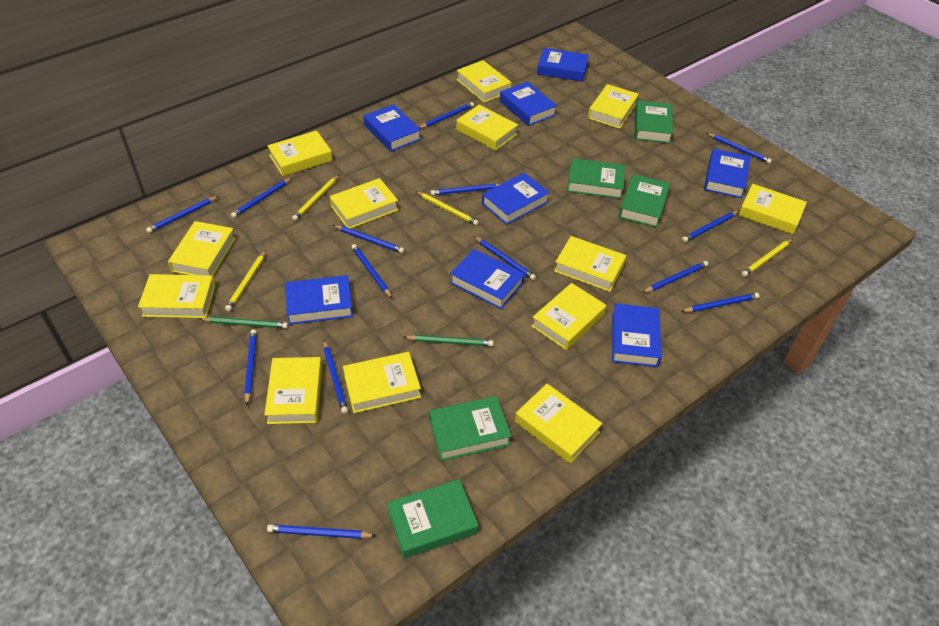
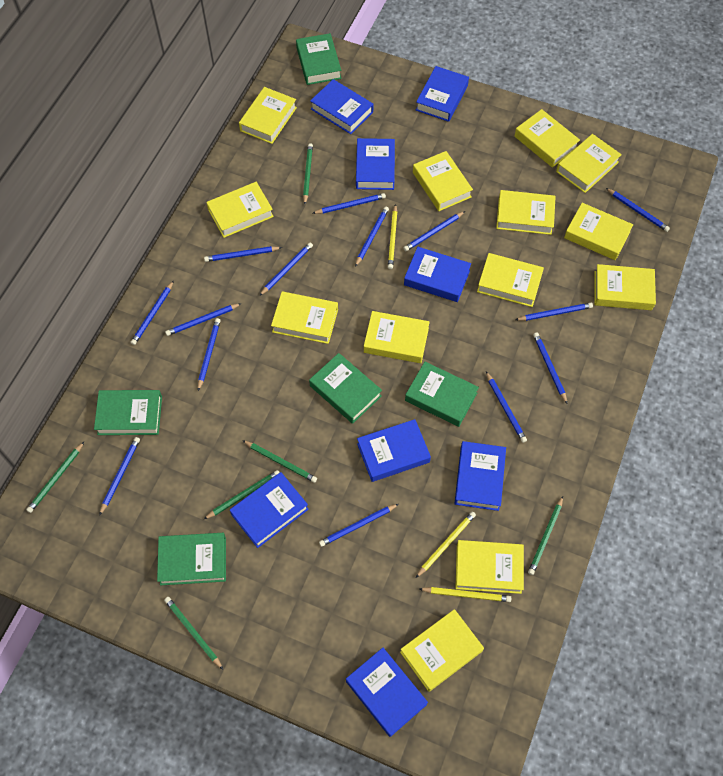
green pencil: 2 -> 6
yellow pencil: 4 -> 3

